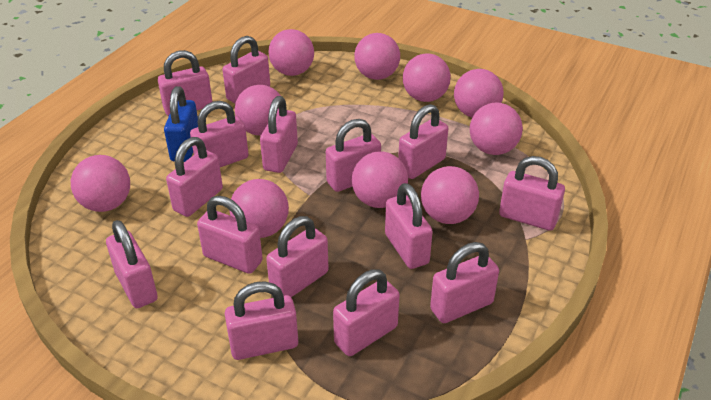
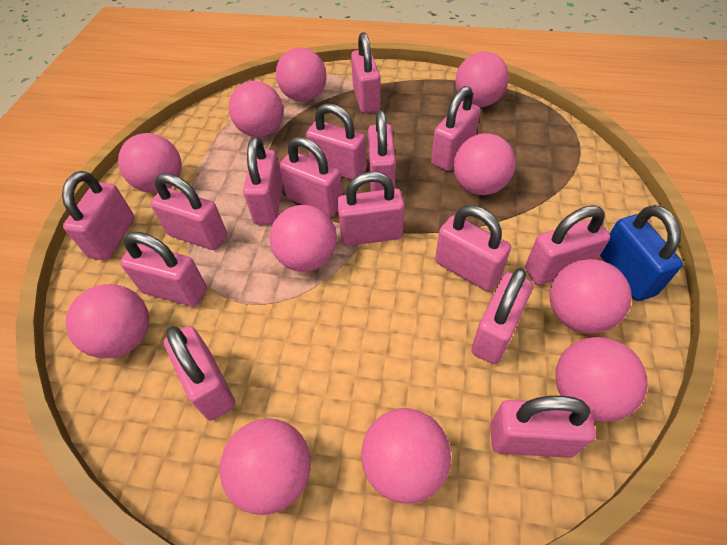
pink ball: 10 -> 11

